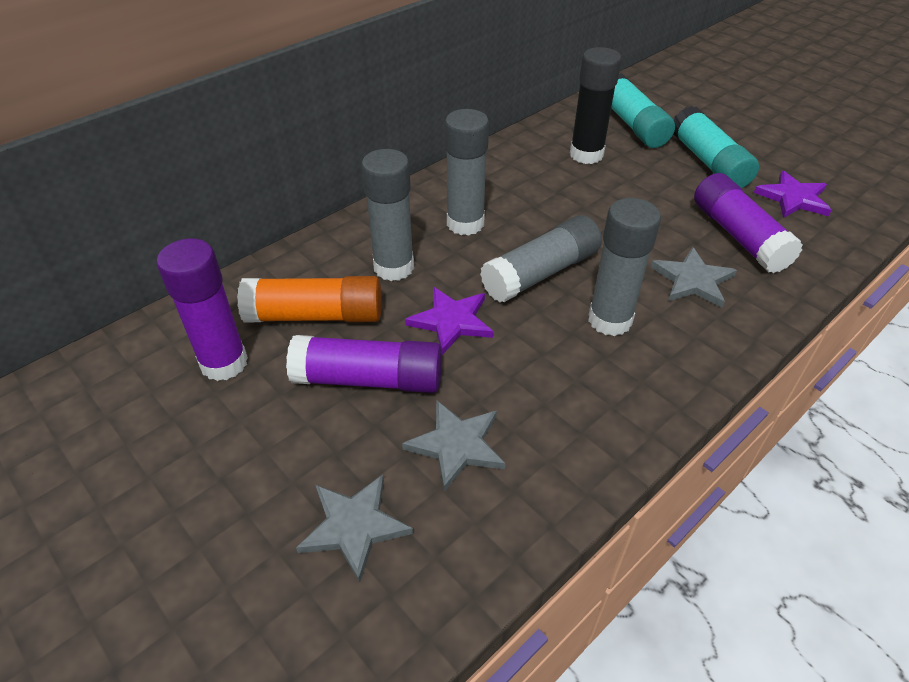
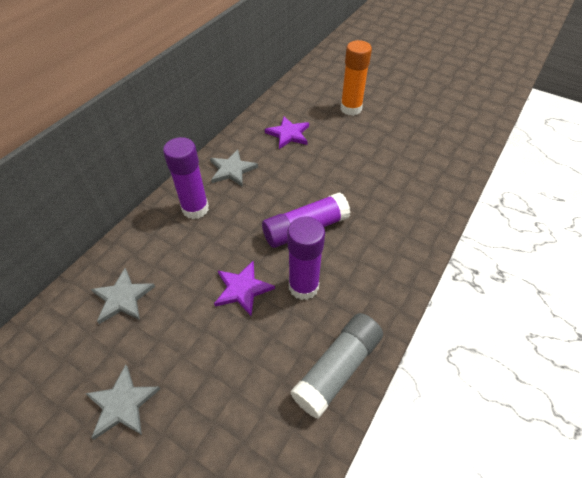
black glue stick: 1 -> 0
grey glue stick: 4 -> 1
turquoise glue stick: 2 -> 0

